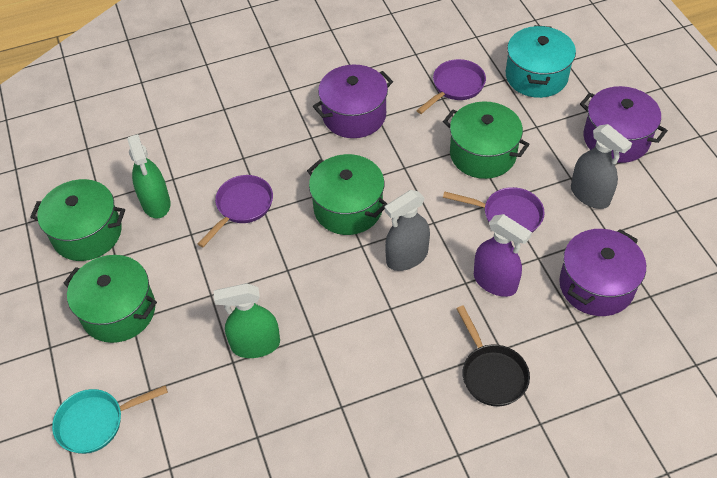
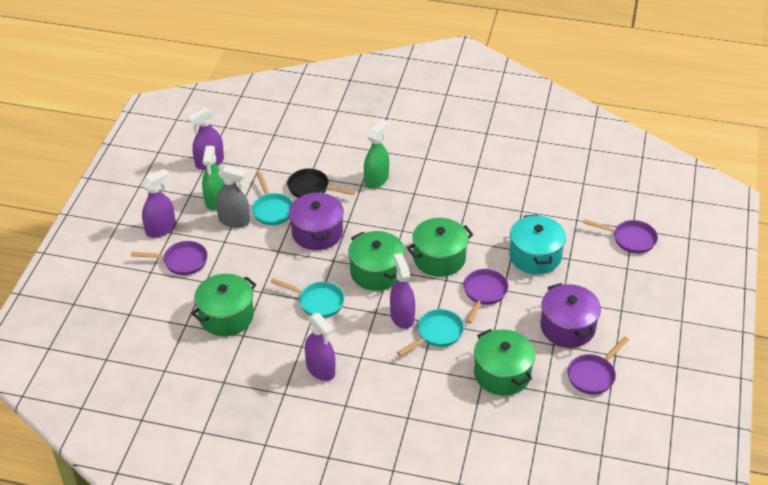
grey spray bottle: 2 -> 1
purple pan: 3 -> 4
purple pot: 3 -> 2
purple spray bottle: 1 -> 4
turquoise pan: 1 -> 3

